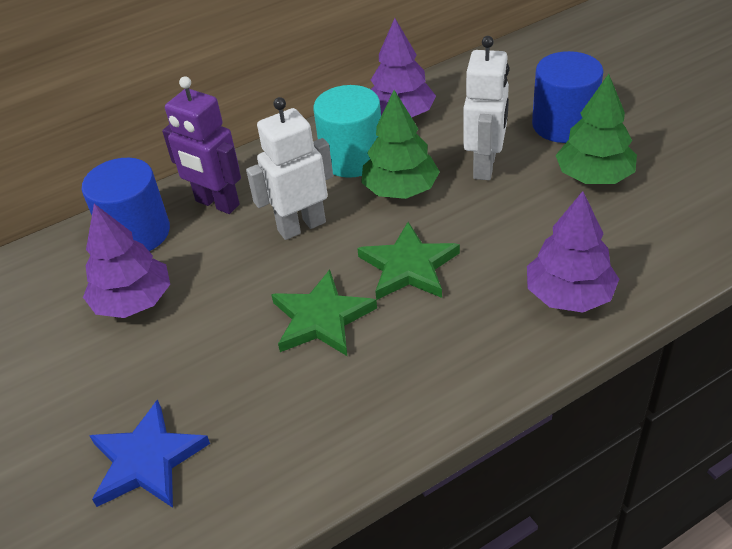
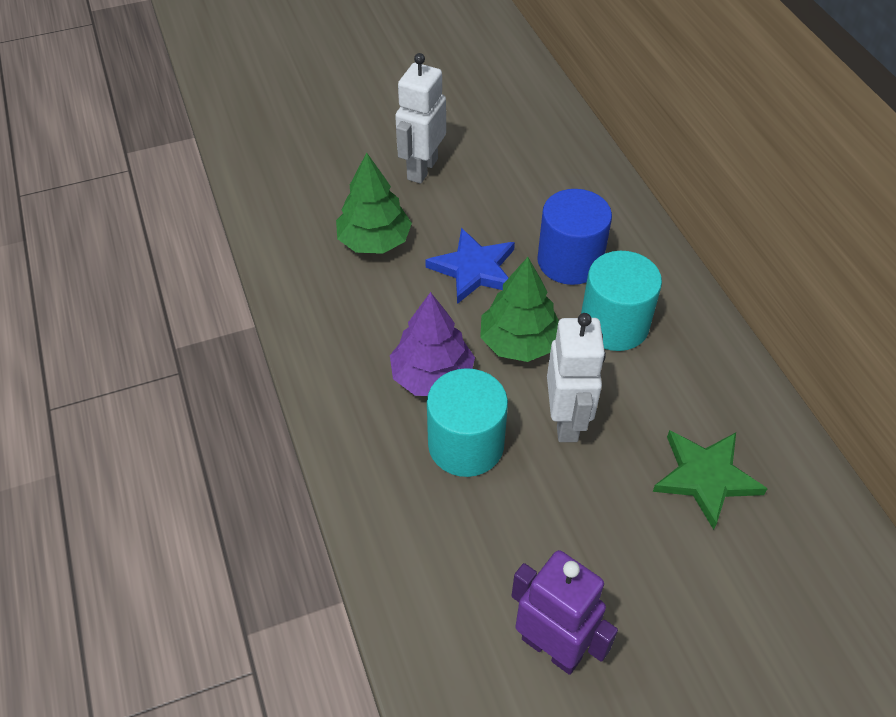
blue cylinder: 2 -> 1
green star: 2 -> 1
purple tree: 3 -> 1
turquoise cylinder: 1 -> 2

